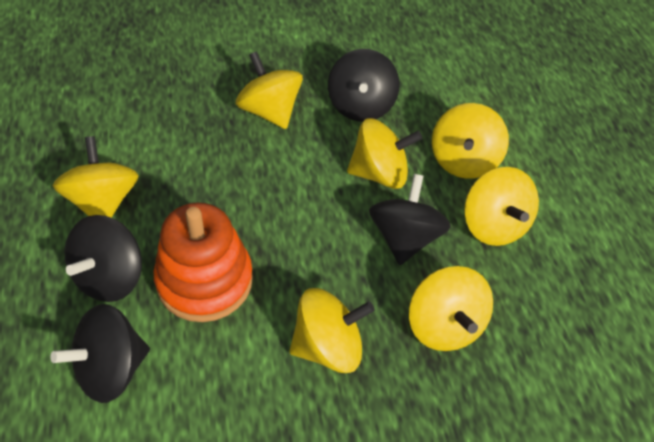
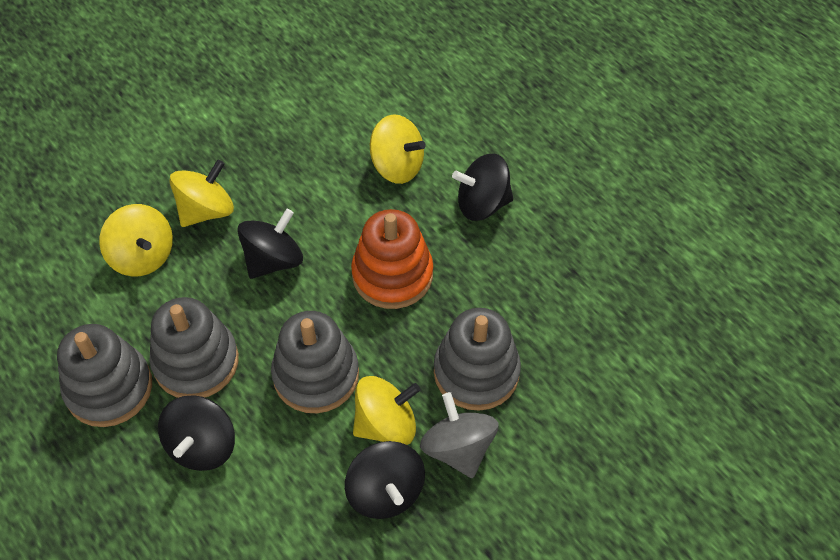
grey spinning top: 0 -> 1
grey stacking toy: 0 -> 4
yellow spinning top: 7 -> 4

